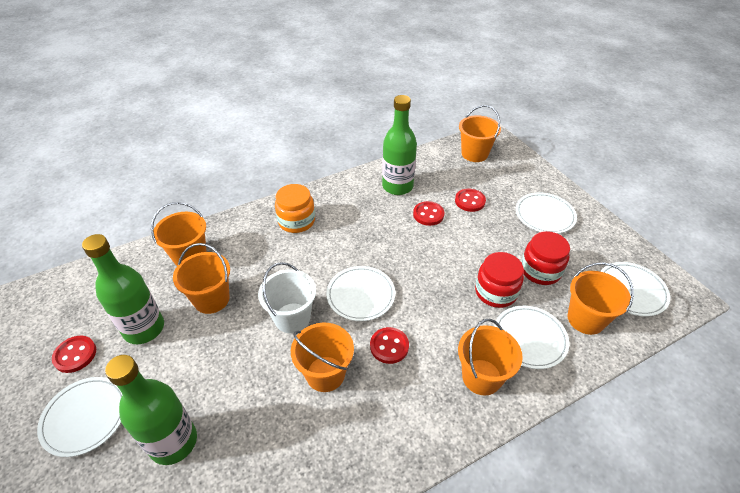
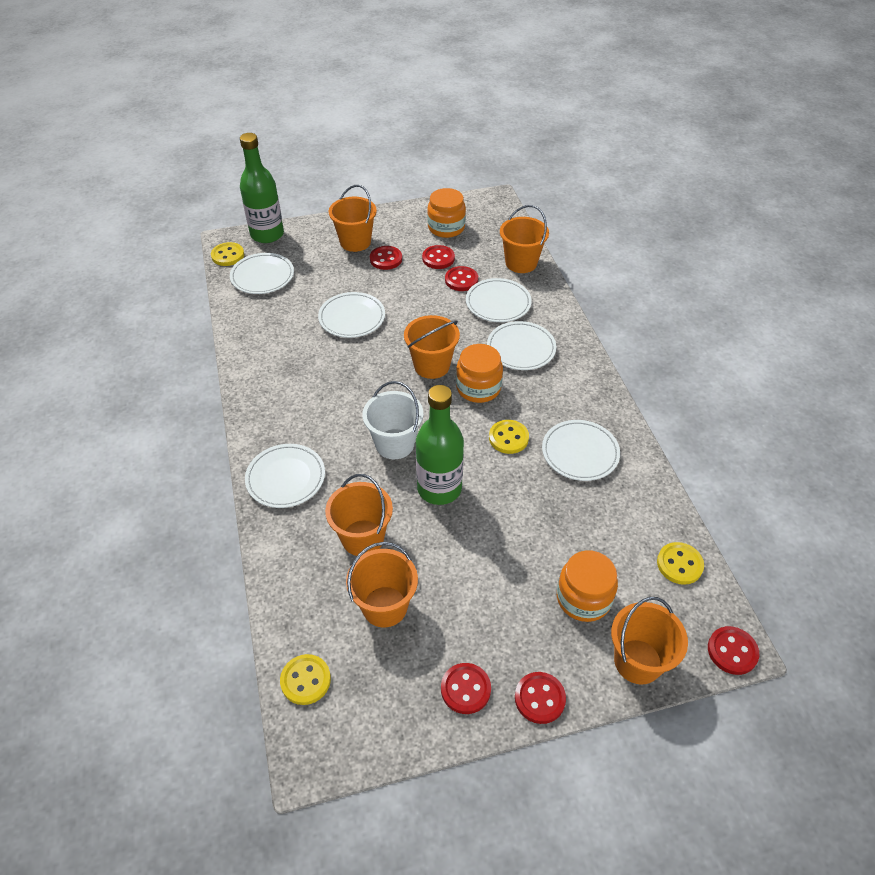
green bottle: 3 -> 2
orange jar: 1 -> 3
red button: 4 -> 6
red jar: 2 -> 0
white plate: 5 -> 6
yellow button: 0 -> 4

